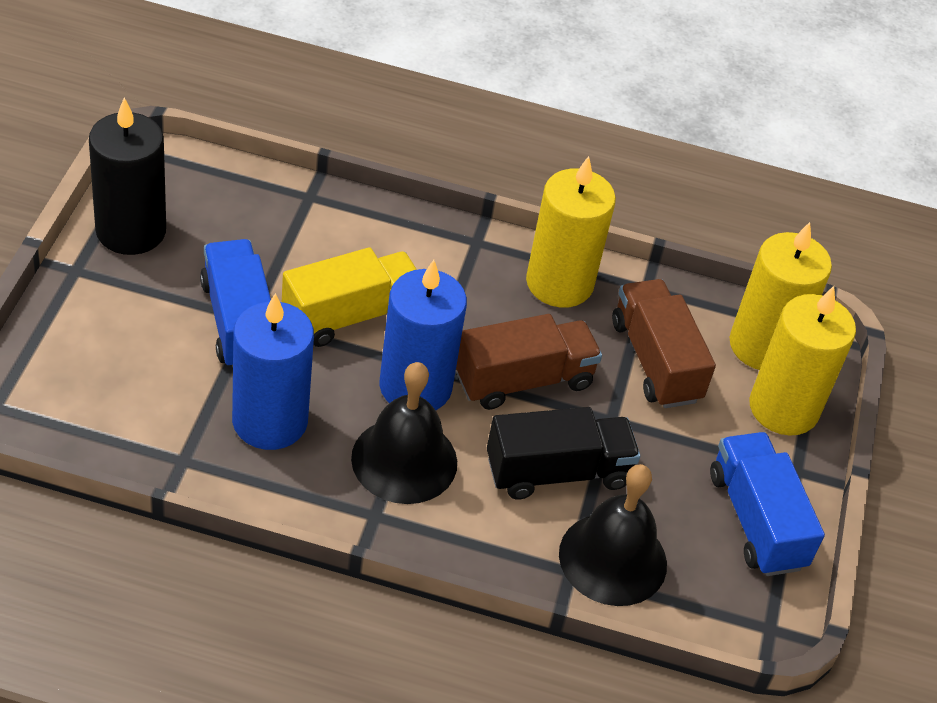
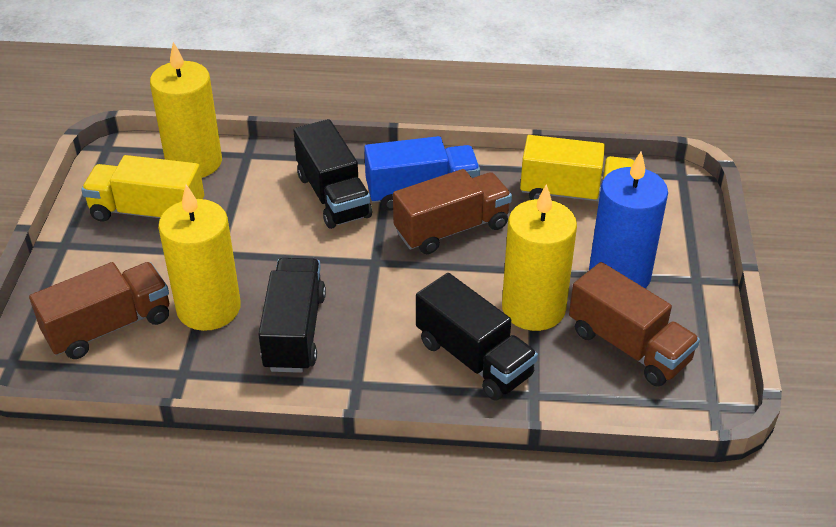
black bell: 2 -> 0
black candle: 1 -> 0
black truck: 1 -> 3
blue candle: 2 -> 1
blue truck: 2 -> 1
brown truck: 2 -> 3
yellow truck: 1 -> 2

